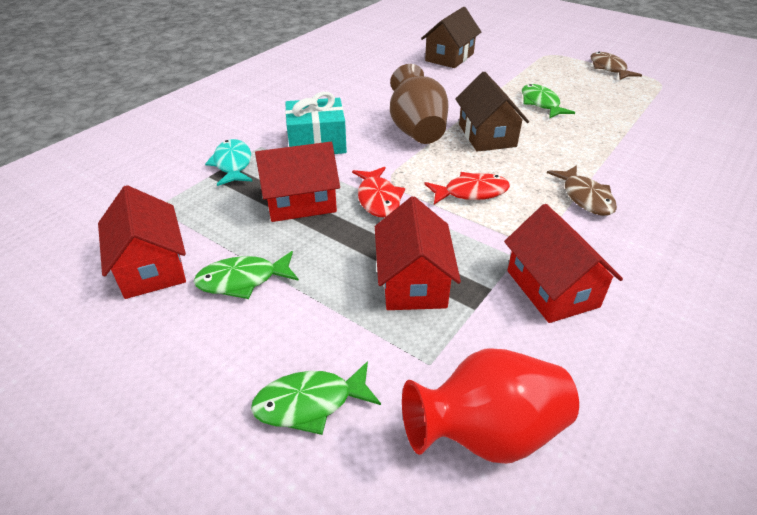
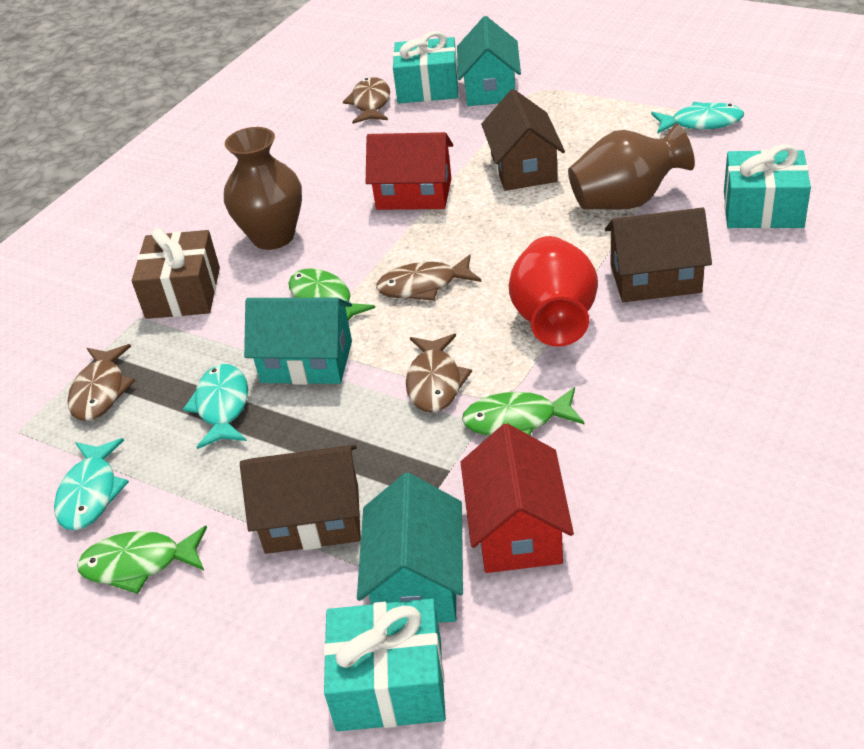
brown fish: 2 -> 4
brown gift: 0 -> 1
brown house: 2 -> 3
brown vase: 1 -> 2
red fish: 2 -> 0
red house: 4 -> 2
turquoise fish: 1 -> 3
turquoise gift: 1 -> 3
turquoise house: 0 -> 3

